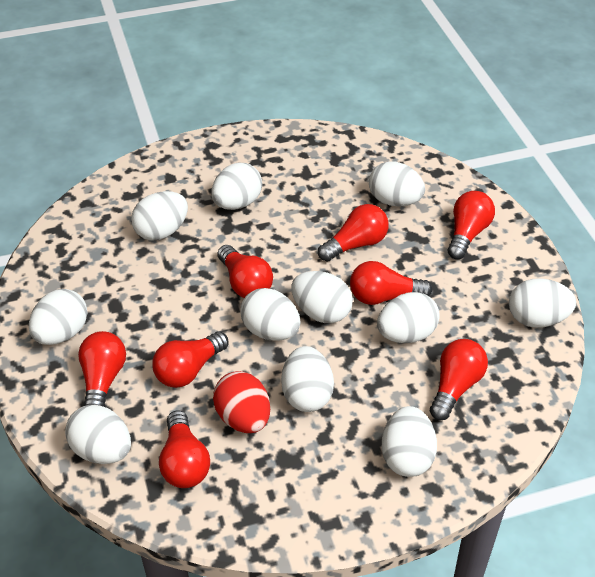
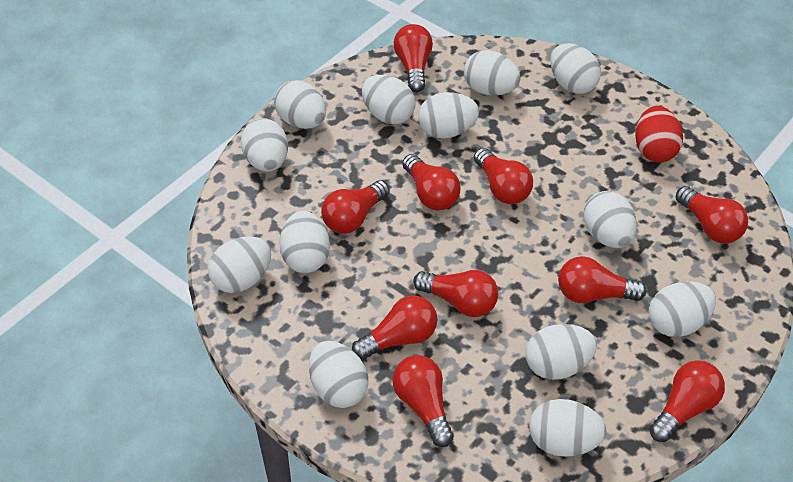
red light bulb: 8 -> 10
white egg: 11 -> 13

